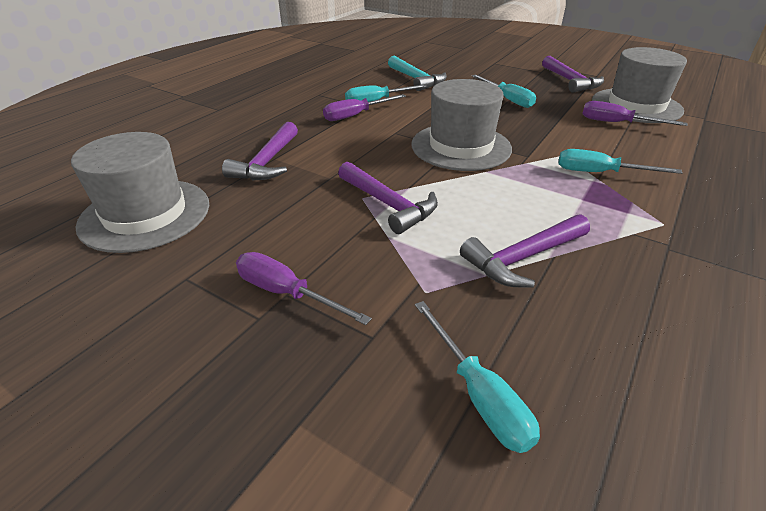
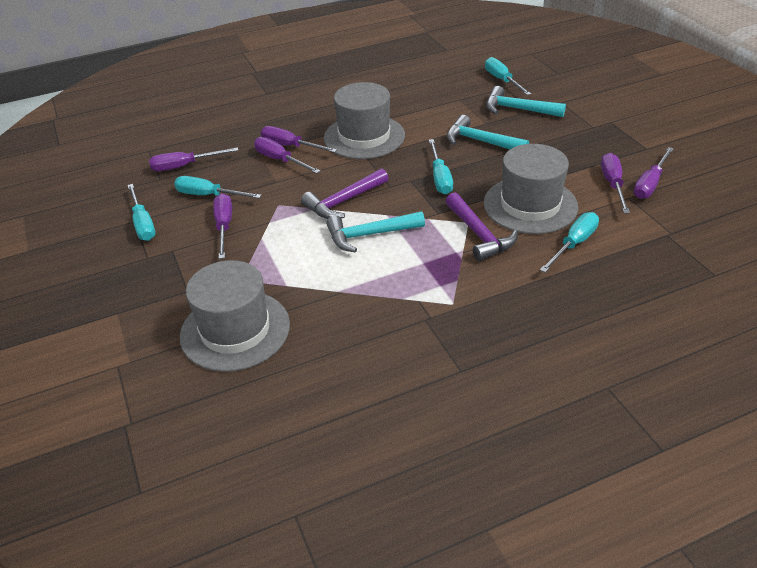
purple hammer: 4 -> 2
purple screwdriver: 3 -> 6
turquoise hammer: 1 -> 3
turquoise screwdriver: 4 -> 5

